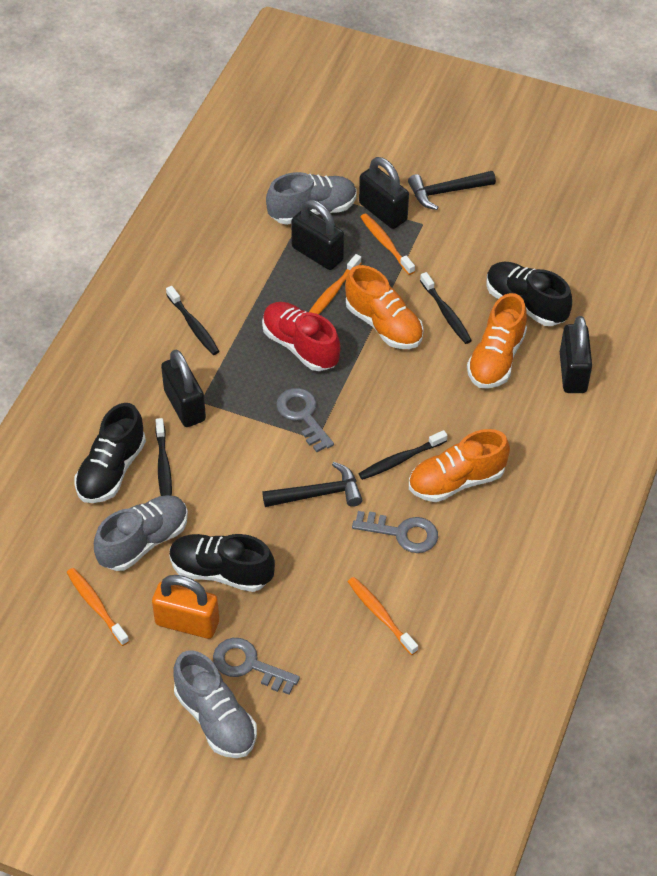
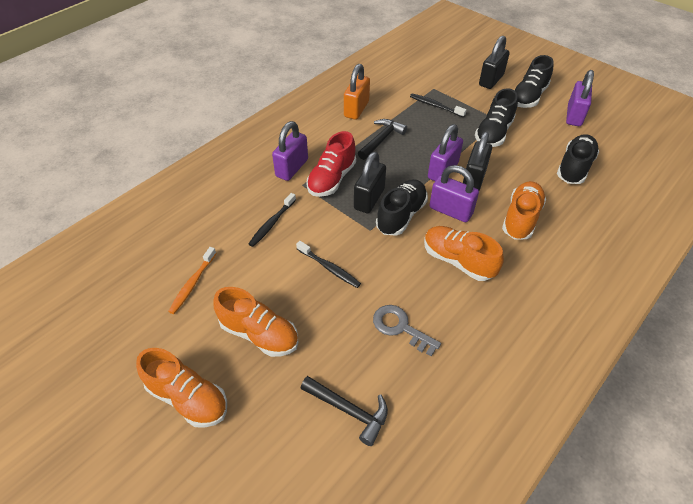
black padlock: 4 -> 3
black shoe: 3 -> 4
black toothbrush: 4 -> 3
grey key: 3 -> 1
grey shoe: 3 -> 0
orange shoe: 3 -> 4
orange toothbrush: 4 -> 1
purple padlock: 0 -> 4

